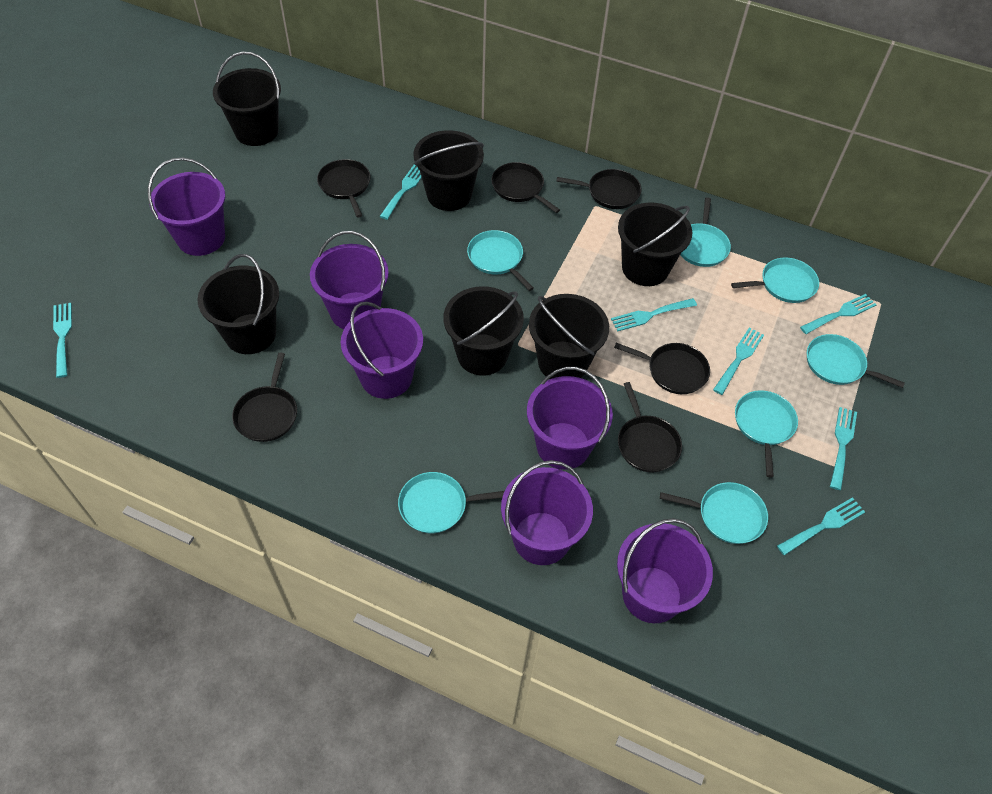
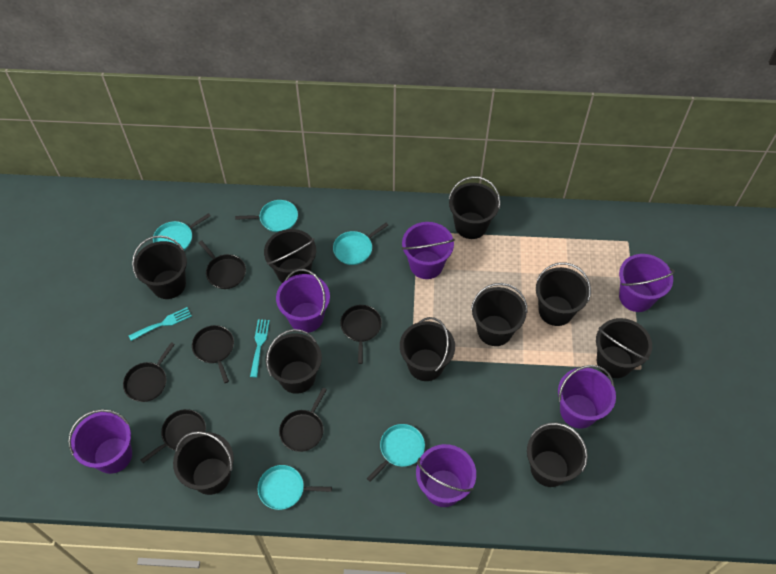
black bucket: 6 -> 10
turquoise fork: 7 -> 2
turquoise pan: 7 -> 5

